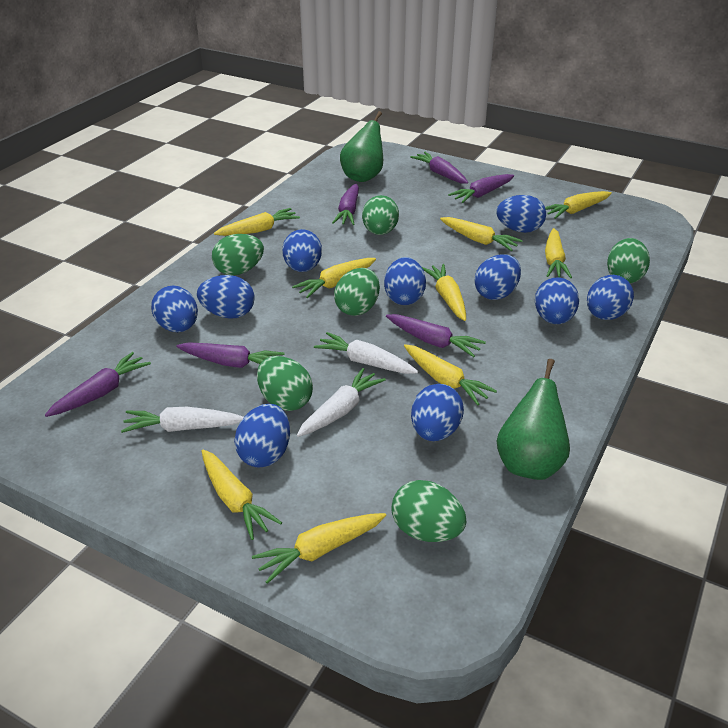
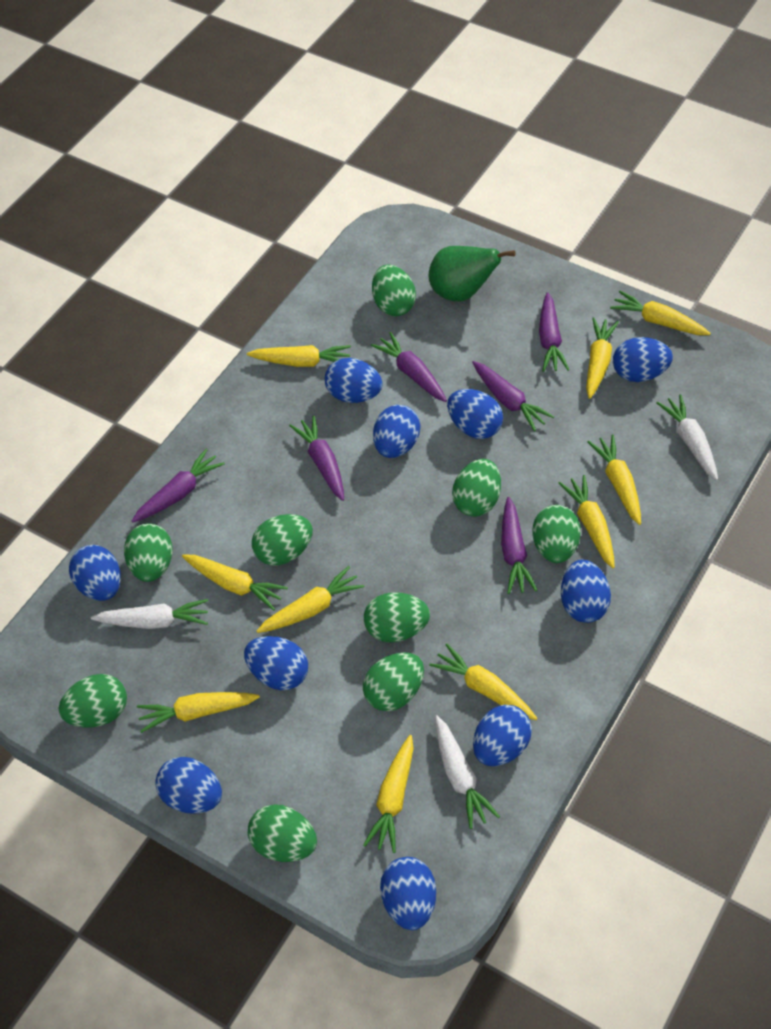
green egg: 6 -> 9
green pear: 2 -> 1
yellow carrot: 9 -> 10

